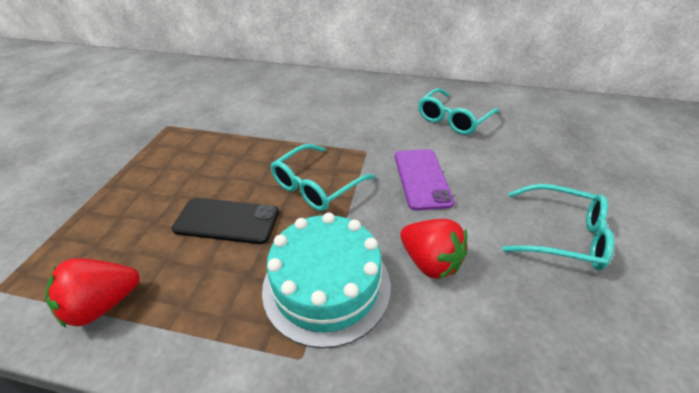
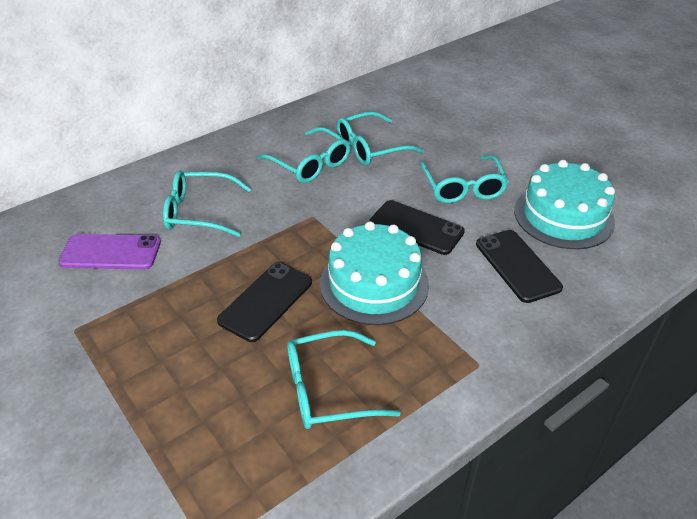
black phone: 1 -> 3
red strawberry: 2 -> 0
turquoise cake: 1 -> 2
turquoise glasses: 3 -> 5

